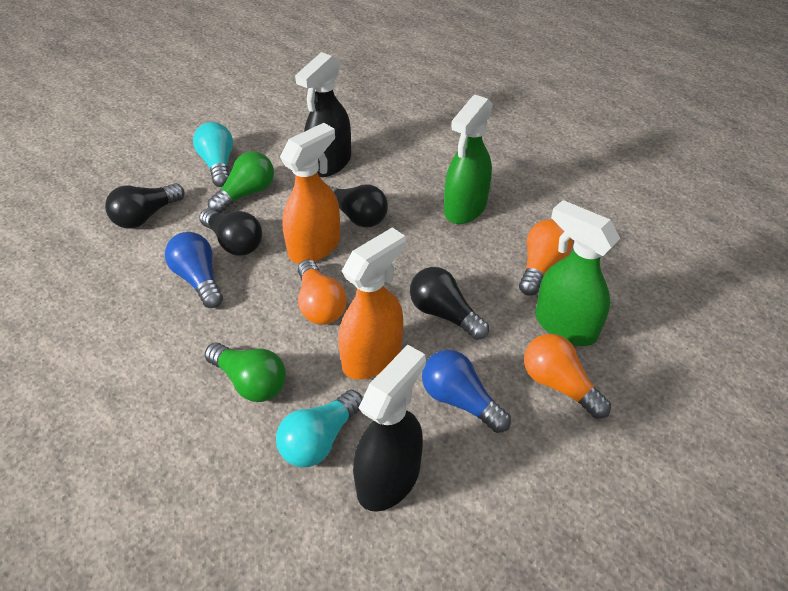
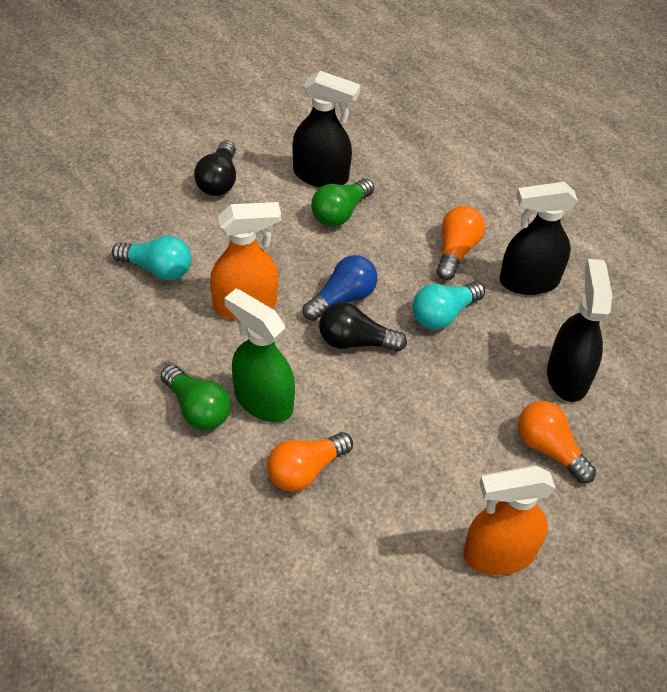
black light bulb: 4 -> 2
black spray bottle: 2 -> 3
blue light bulb: 2 -> 1
green spray bottle: 2 -> 1

